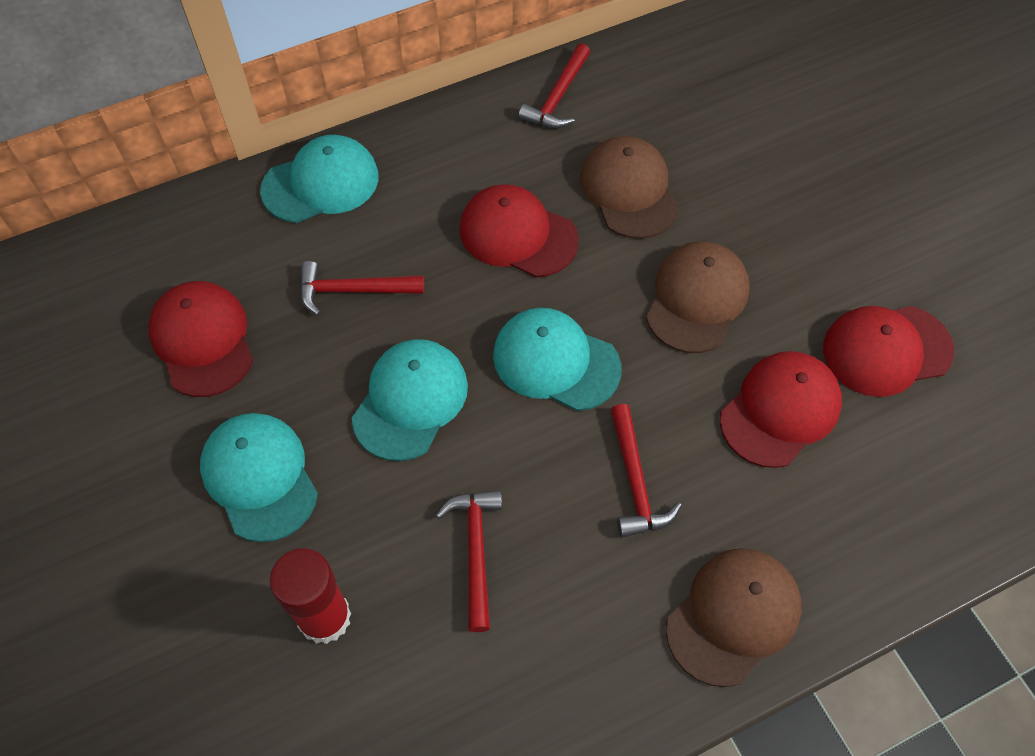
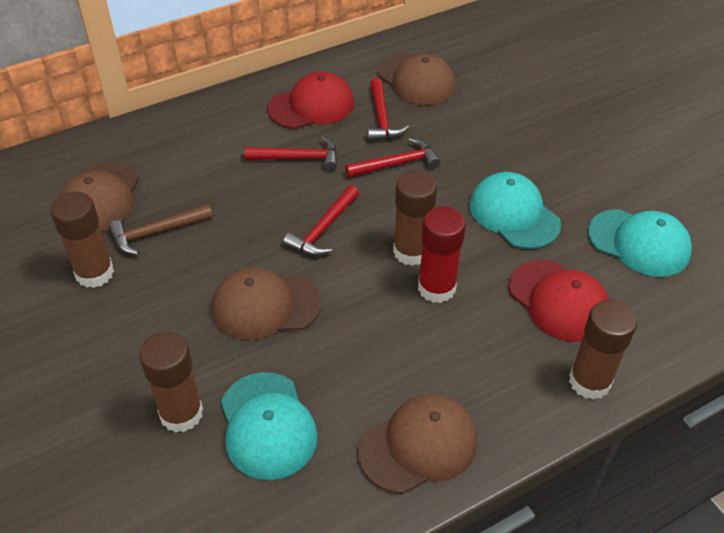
brown cap: 3 -> 4
brown glue stick: 0 -> 4
brown hammer: 0 -> 1
red cap: 4 -> 2
turquoise cap: 4 -> 3

